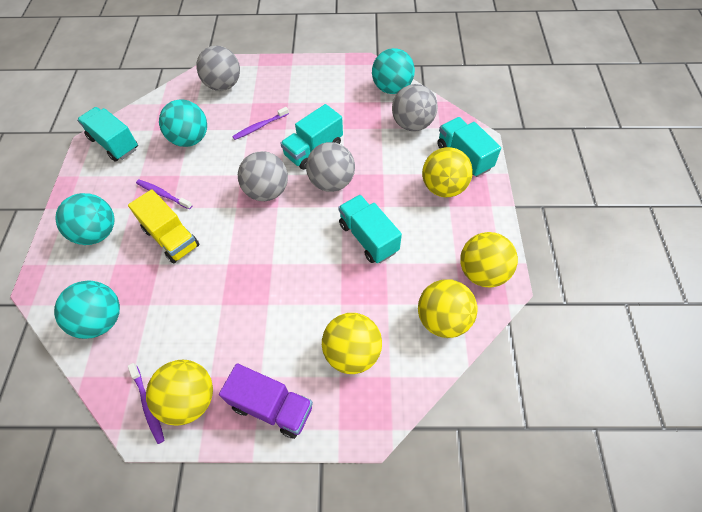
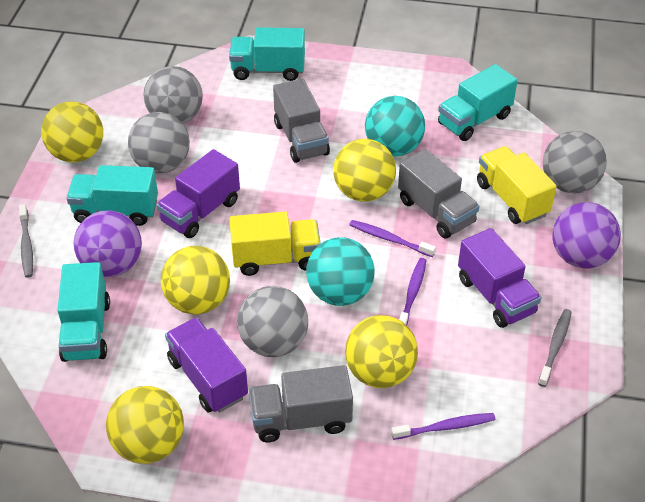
grey toothbrush: 0 -> 2
grey truck: 0 -> 3
purple ball: 0 -> 2
purple truck: 1 -> 3
turquoise ball: 4 -> 2
yellow truck: 1 -> 2

